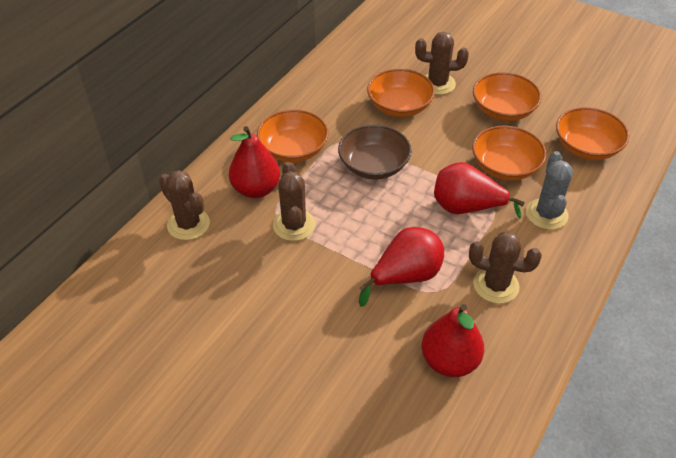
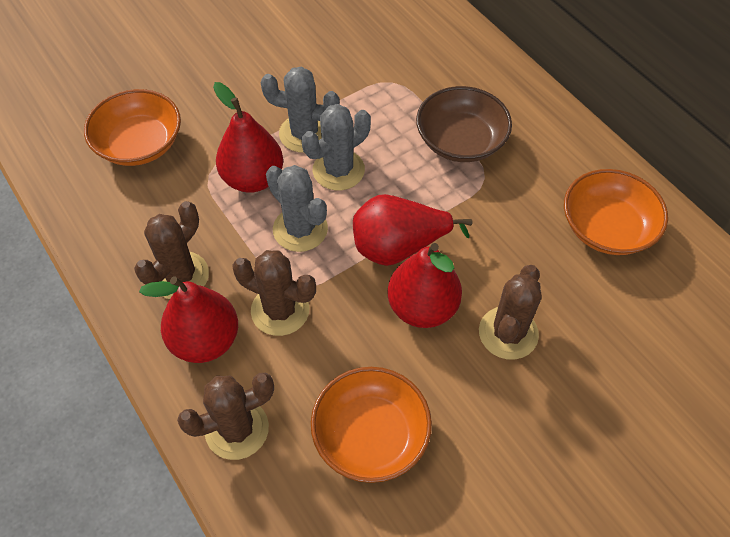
grey cactus: 1 -> 3
orange bowl: 5 -> 3

